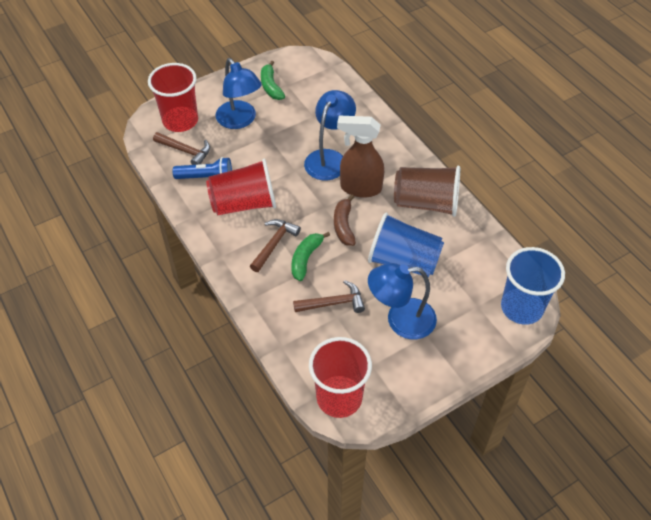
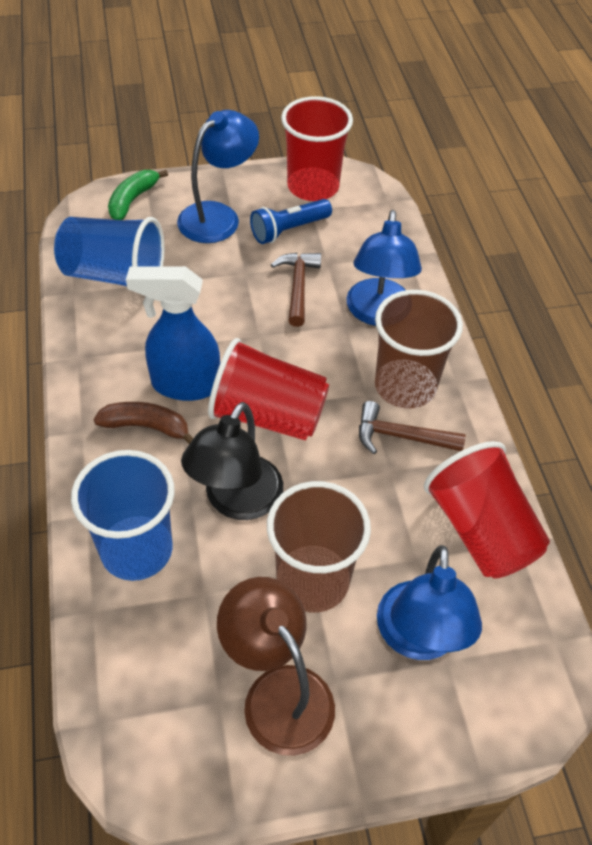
black lamp: 0 -> 1
blue spray bottle: 0 -> 1
brown cup: 1 -> 2
brown hammer: 3 -> 2
brown lamp: 0 -> 1
brown spray bottle: 1 -> 0
green banana: 2 -> 1

